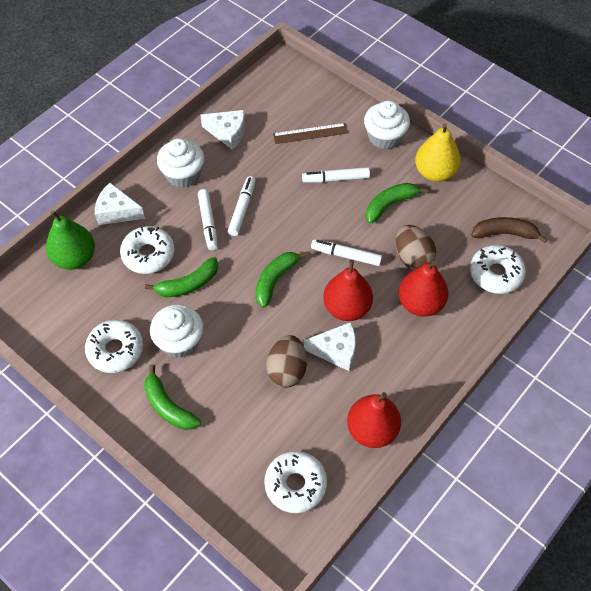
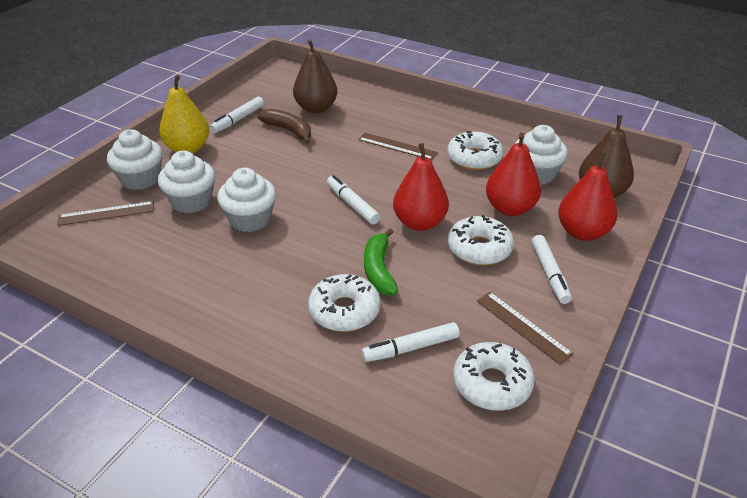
brown egg: 2 -> 0
brown pear: 0 -> 2
brown ruler: 1 -> 3
green banana: 4 -> 1
green pear: 1 -> 0
white cheese: 3 -> 0
white cupcake: 3 -> 4

